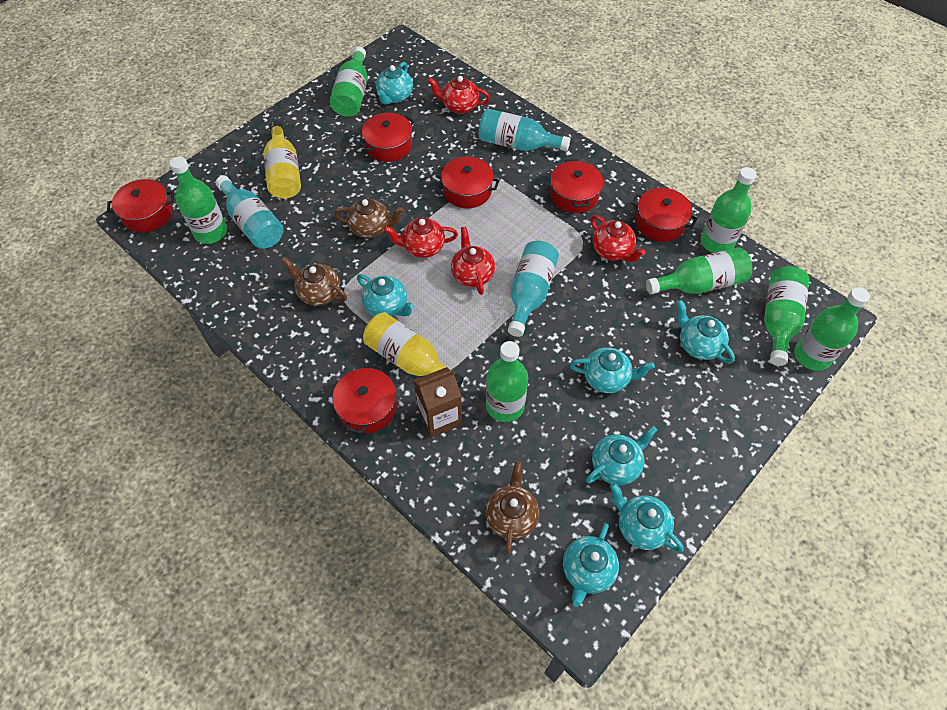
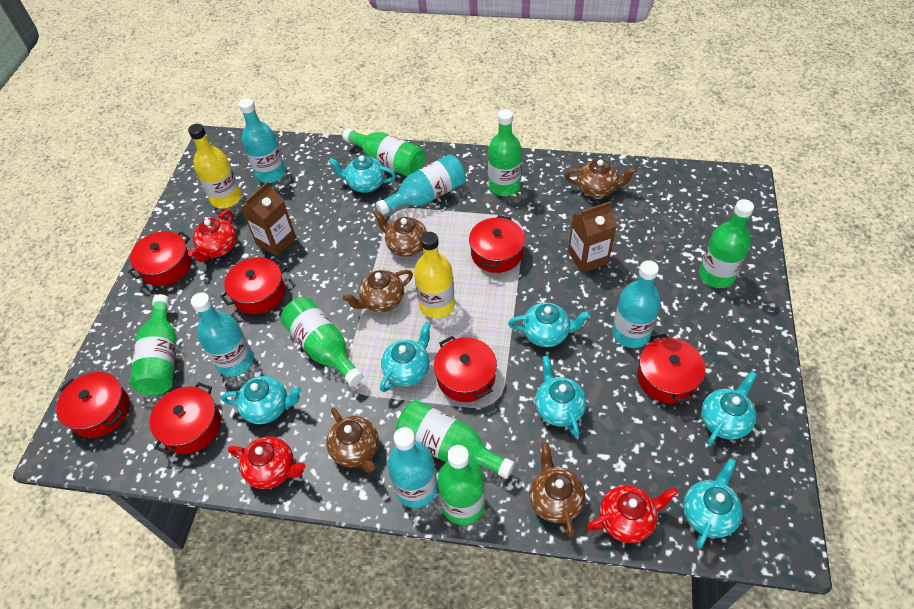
brown carton: 1 -> 2
brown teapot: 3 -> 5
red pot: 6 -> 7
red teapot: 4 -> 3
turquoise bottle: 3 -> 5

